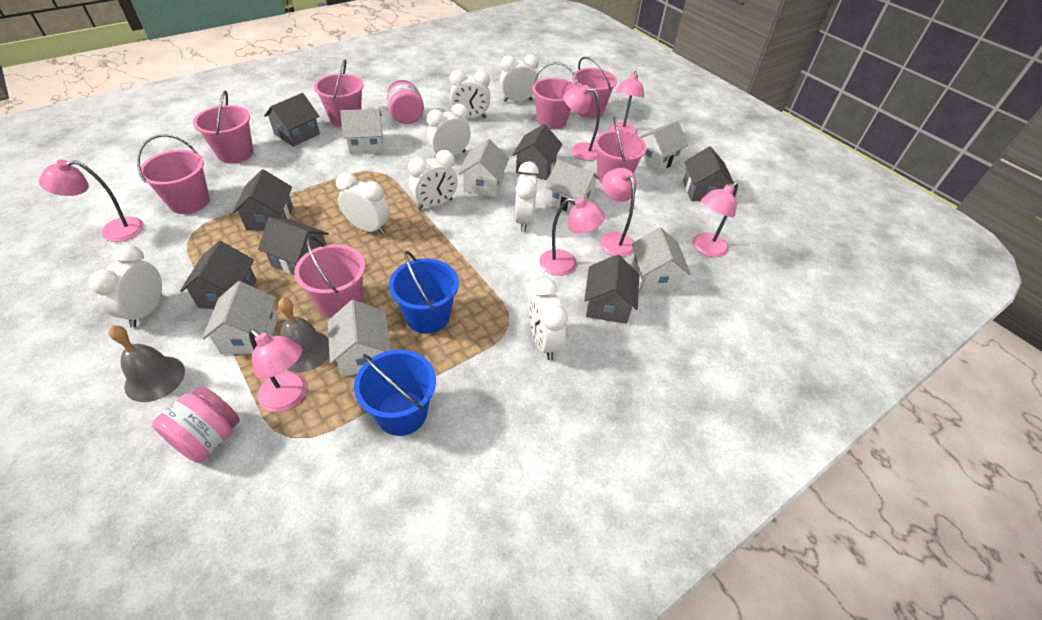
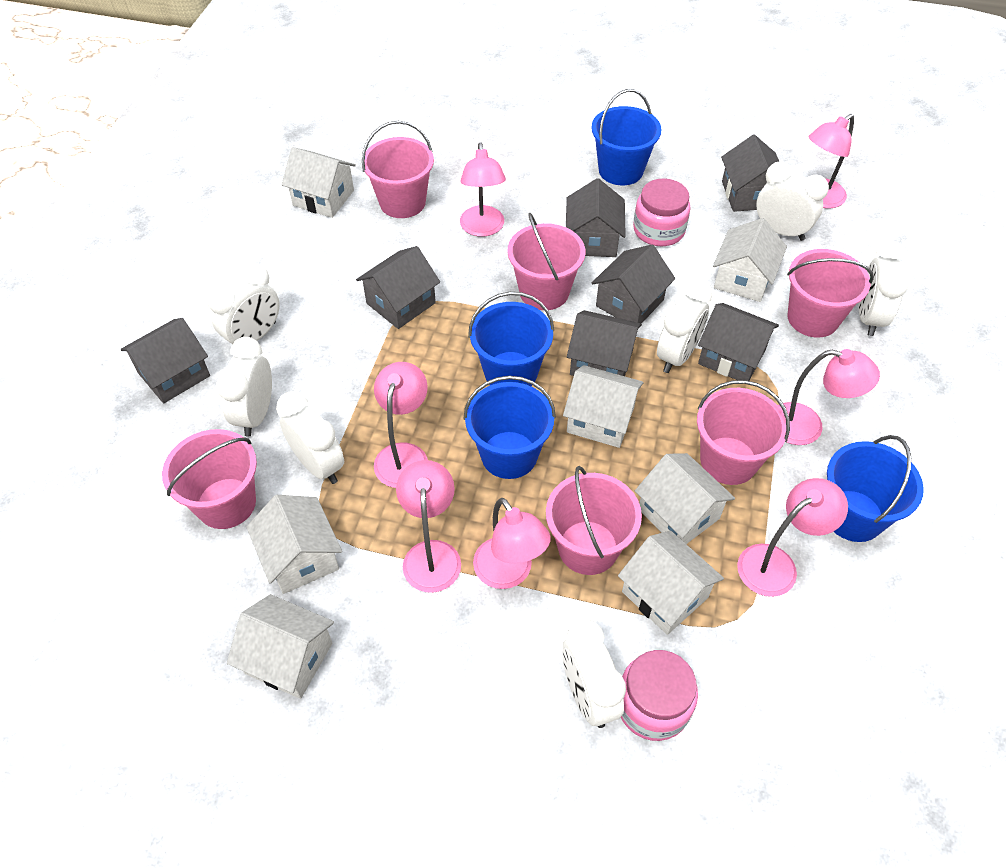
blue bucket: 2 -> 4
grey bell: 2 -> 0
pink bucket: 7 -> 6
white clock: 8 -> 7

